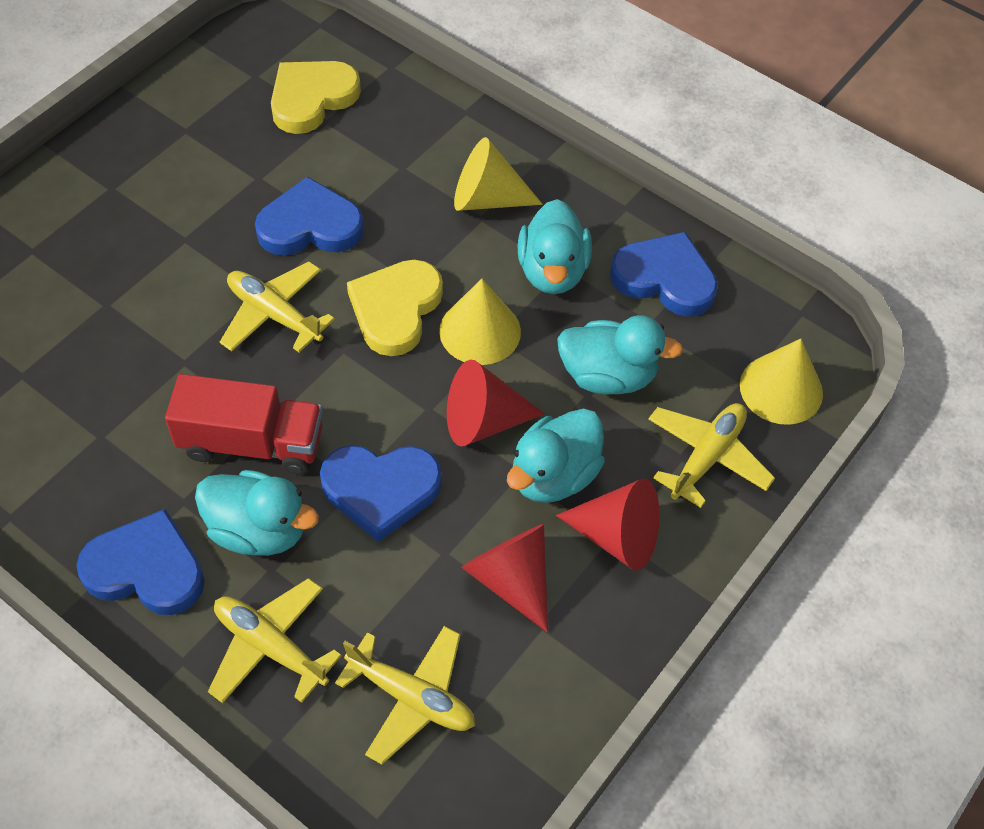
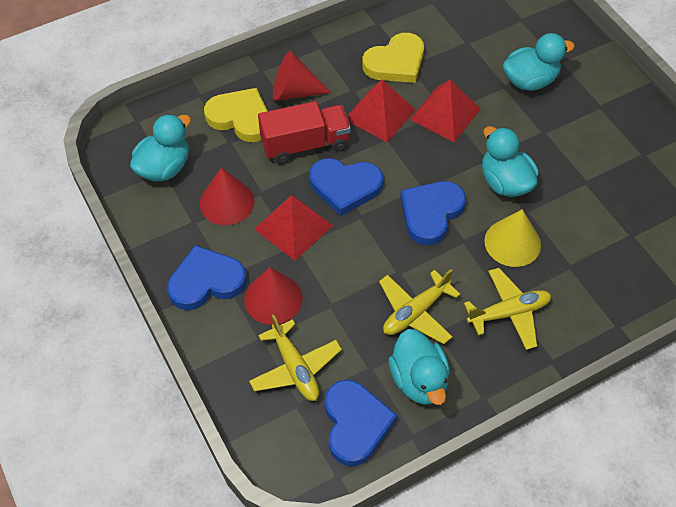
red pyramid: 0 -> 3
yellow cone: 3 -> 1
yellow plane: 4 -> 3

